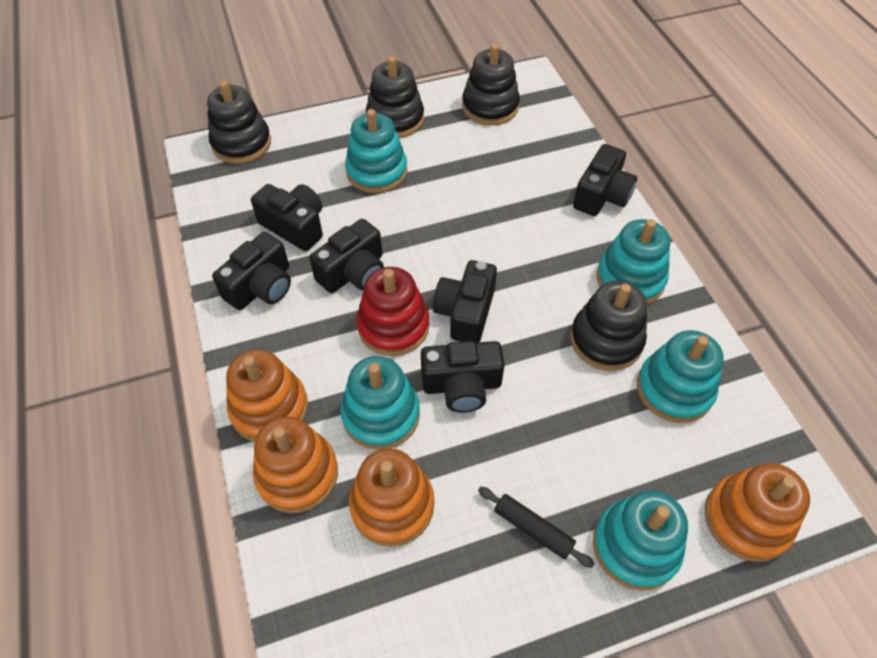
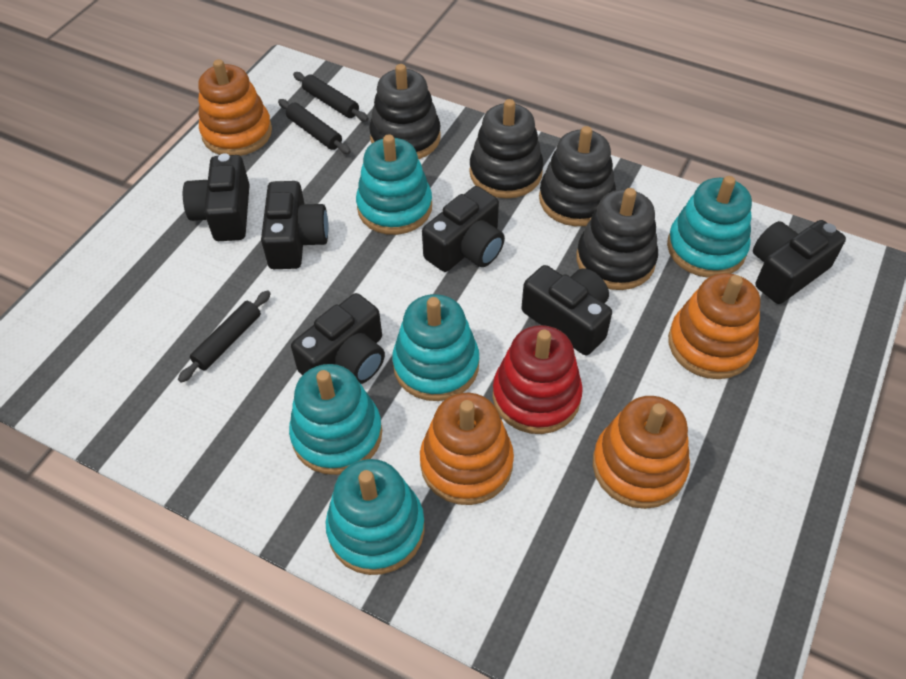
black rolling pin: 1 -> 3

